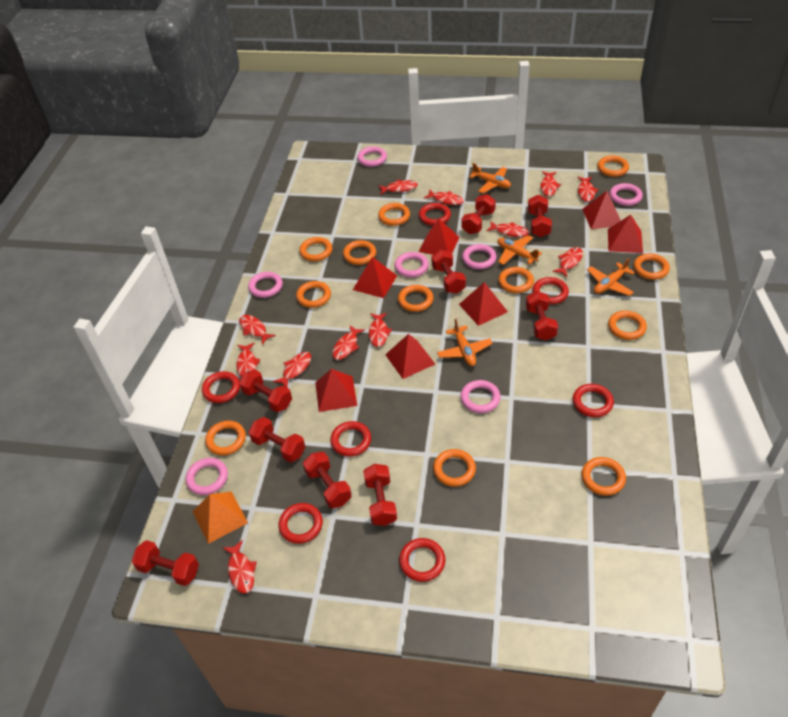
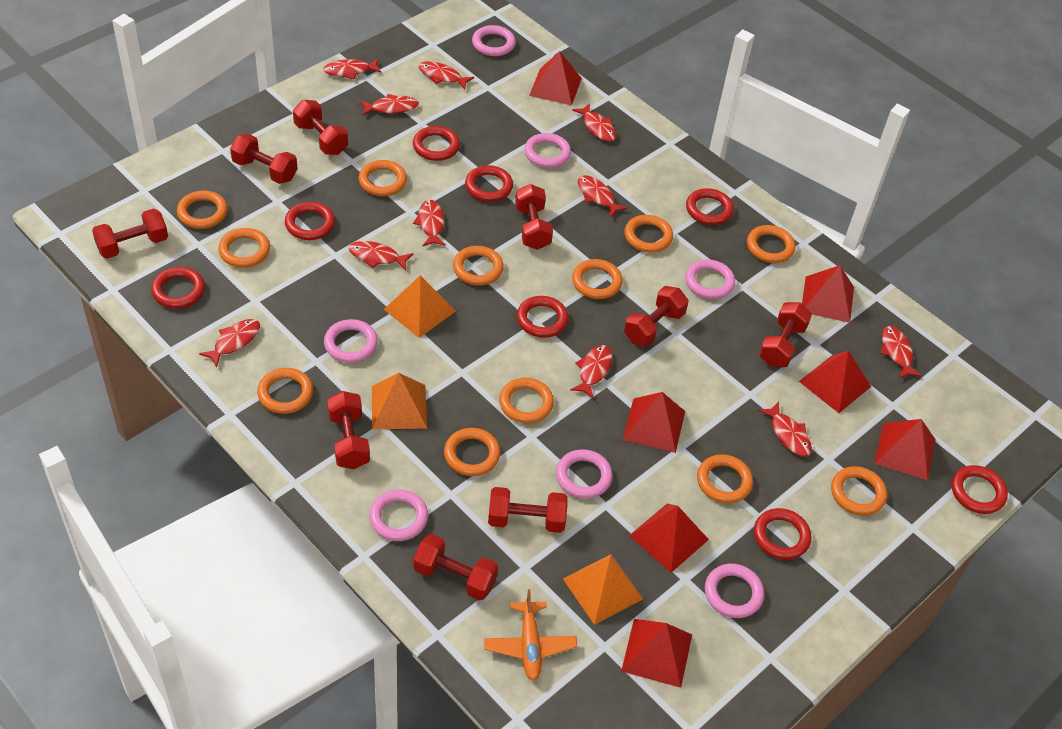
orange plane: 4 -> 1
orange pyramid: 1 -> 3
red fish: 12 -> 11
red ring: 7 -> 8

